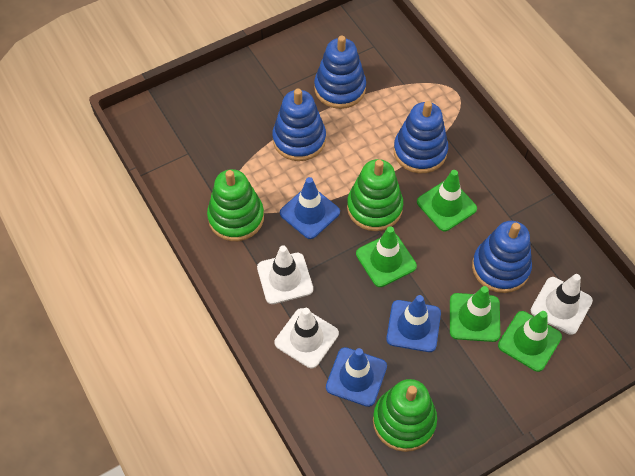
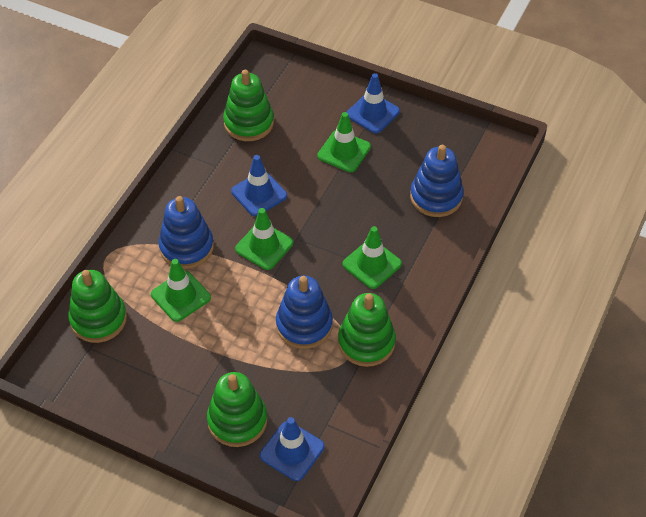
blue stacking toy: 4 -> 3
green stacking toy: 3 -> 4
white traffic cone: 3 -> 0

